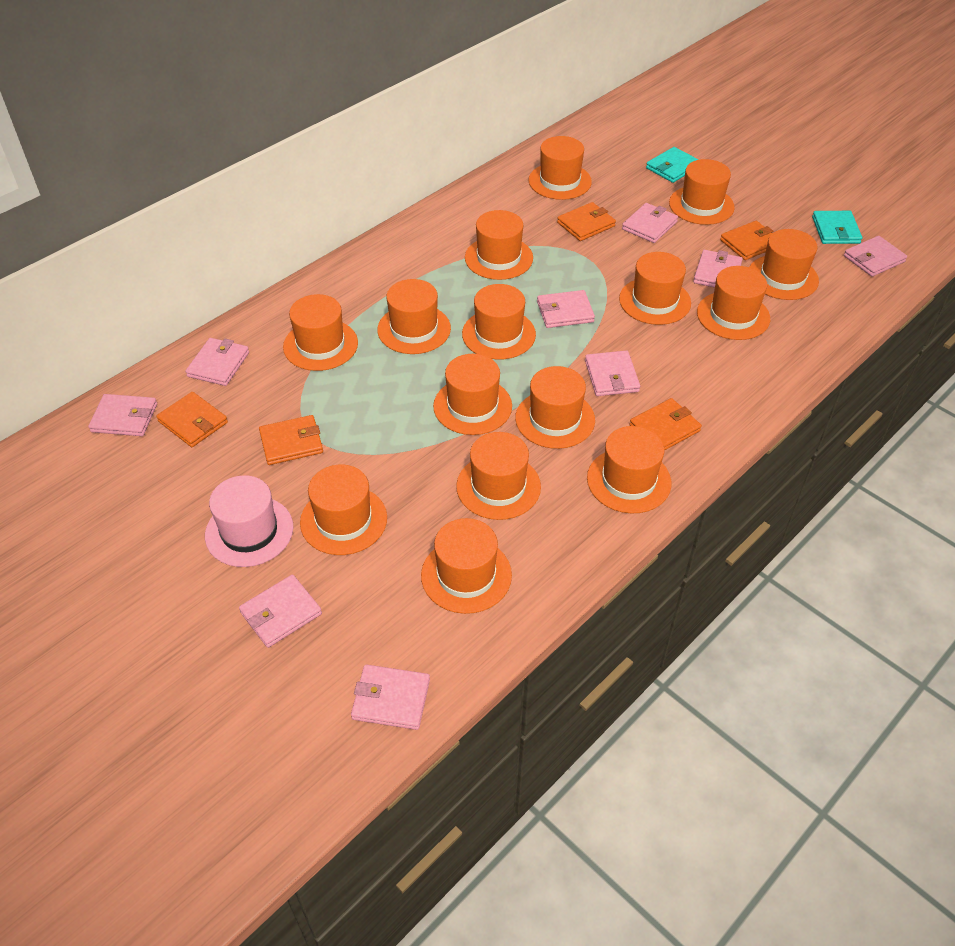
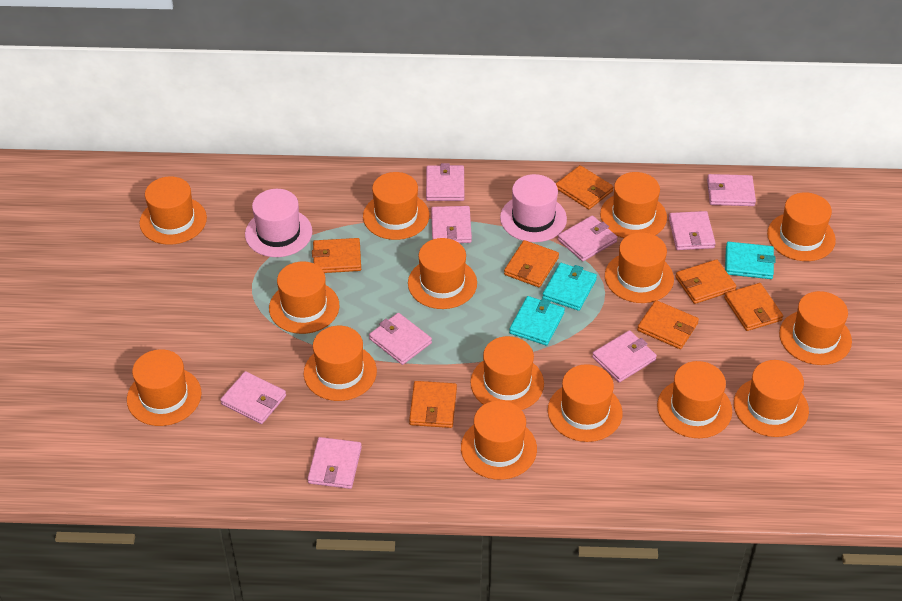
orange wallet: 5 -> 7
pink hat: 1 -> 2
turquoise wallet: 2 -> 3

